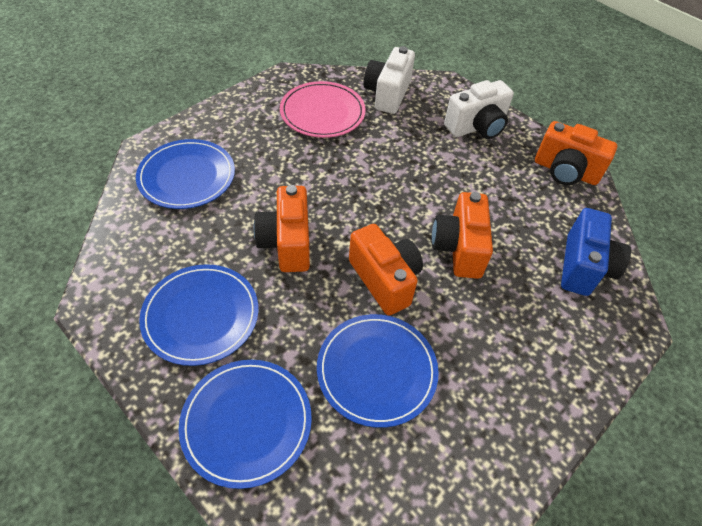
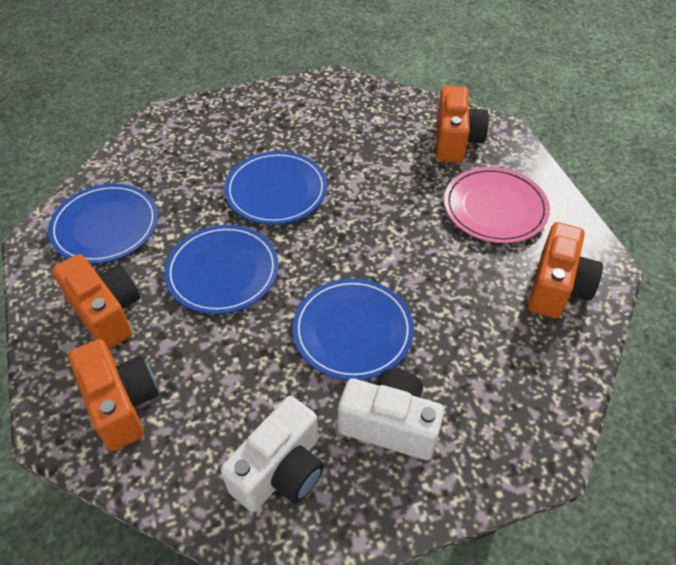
blue camera: 1 -> 0

